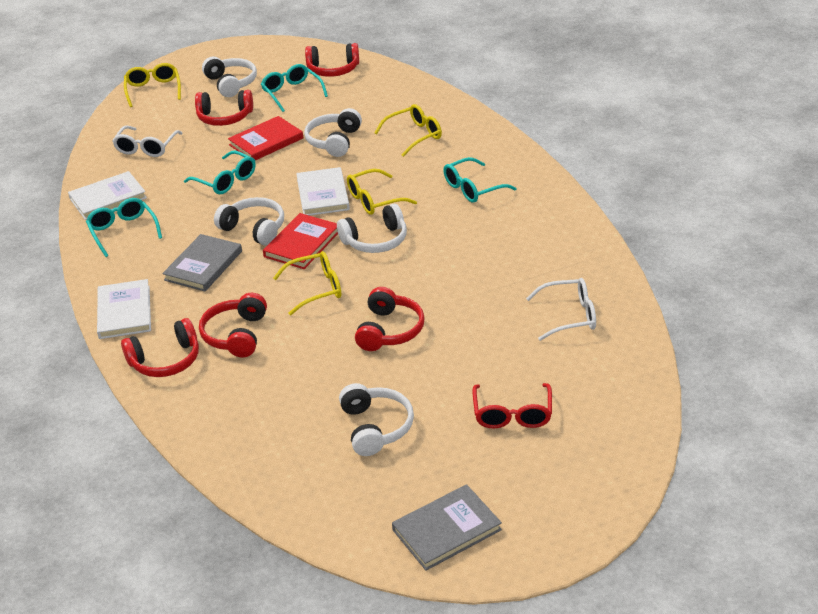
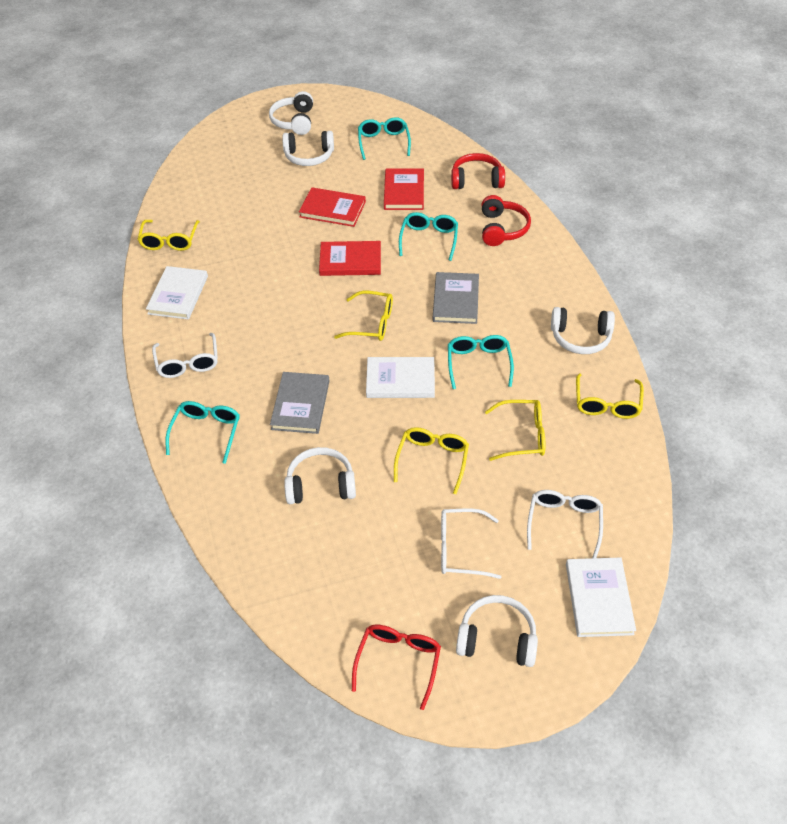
red book: 2 -> 3
red headphones: 5 -> 2
white glasses: 2 -> 3
yellow glasses: 4 -> 5

